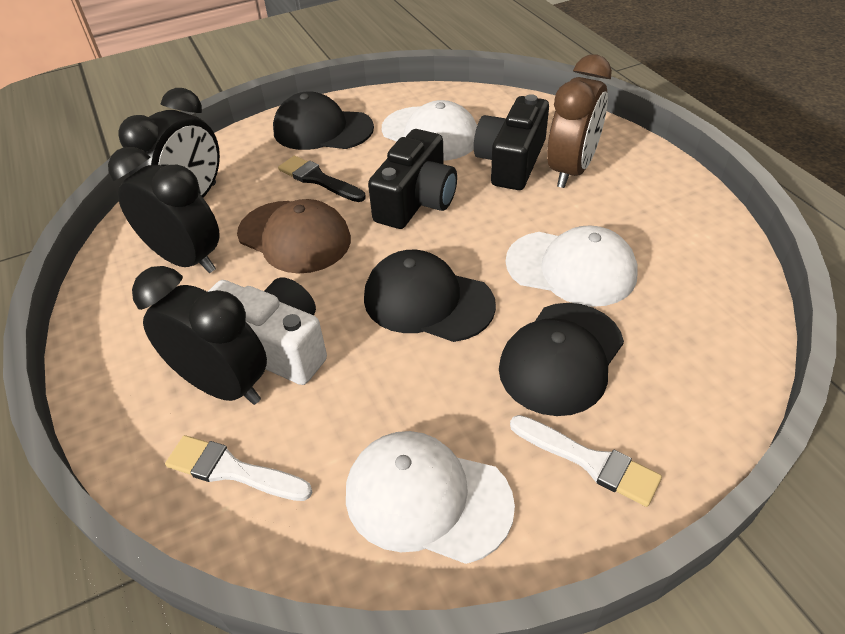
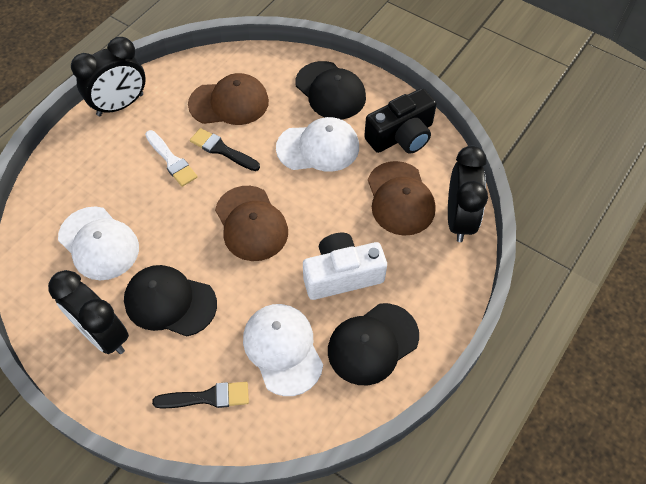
black brush: 1 -> 2
black camera: 2 -> 1
brown cap: 1 -> 3
brown clock: 1 -> 0
white brush: 2 -> 1

